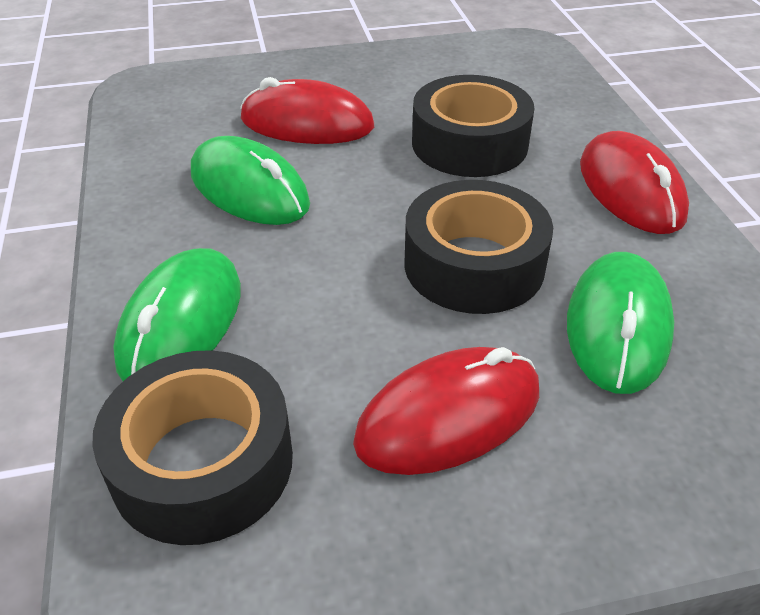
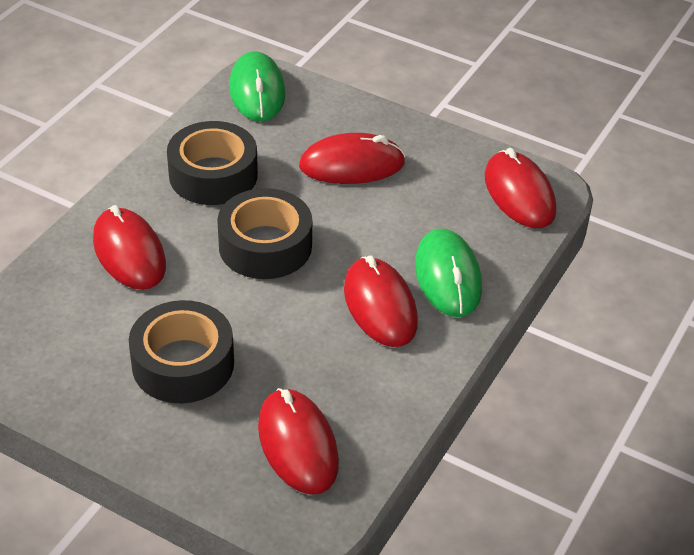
green mouse: 3 -> 2
red mouse: 3 -> 5

